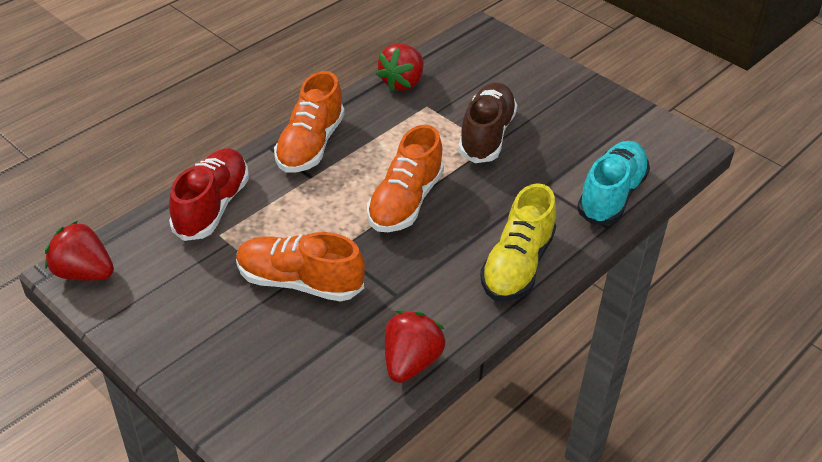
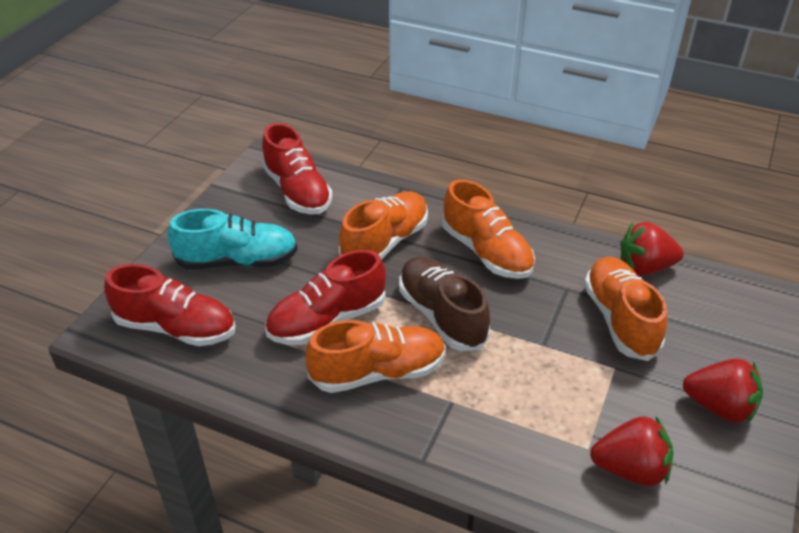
orange shoe: 3 -> 4
red shoe: 1 -> 3
yellow shoe: 1 -> 0

